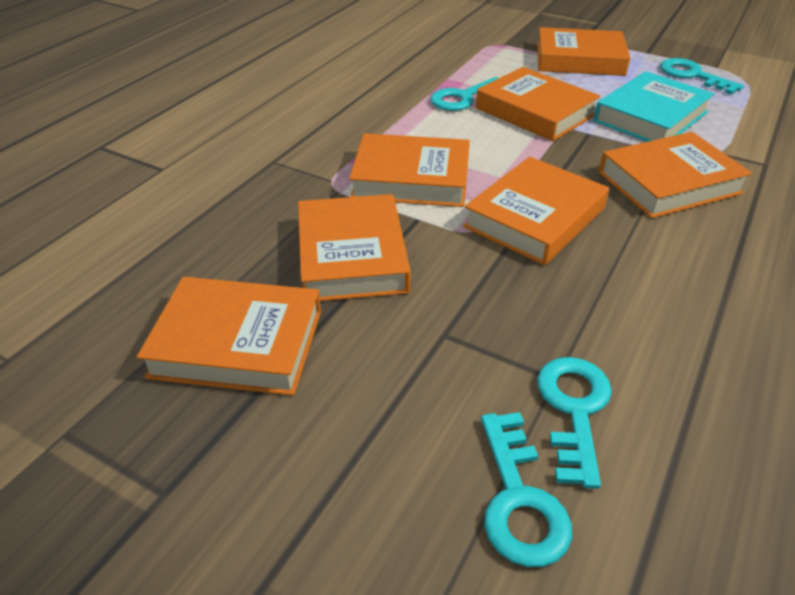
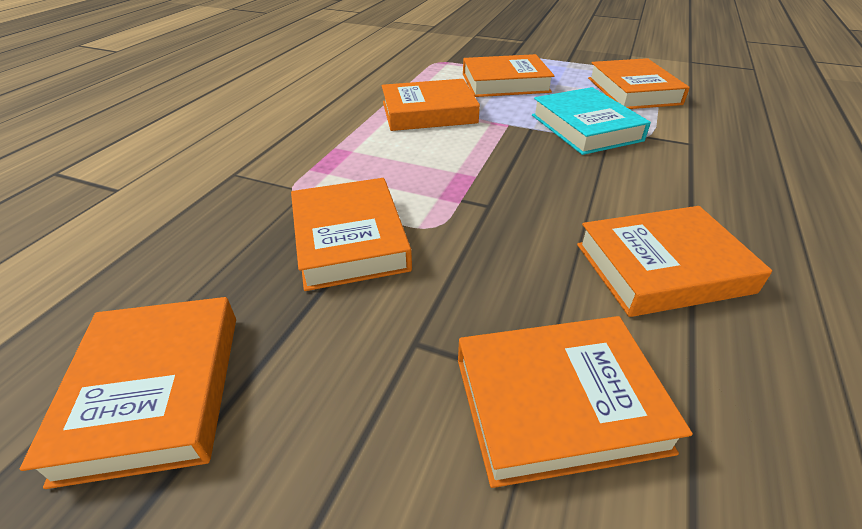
turquoise key: 4 -> 0

